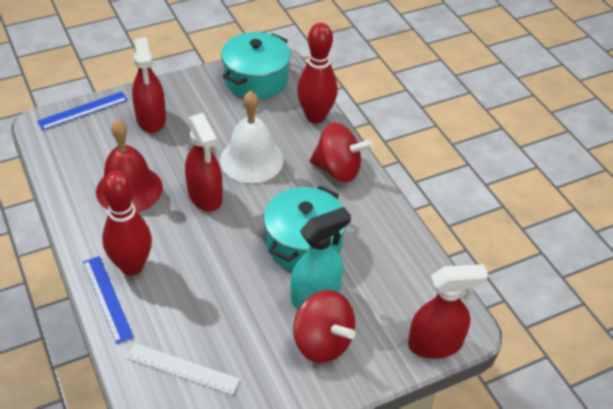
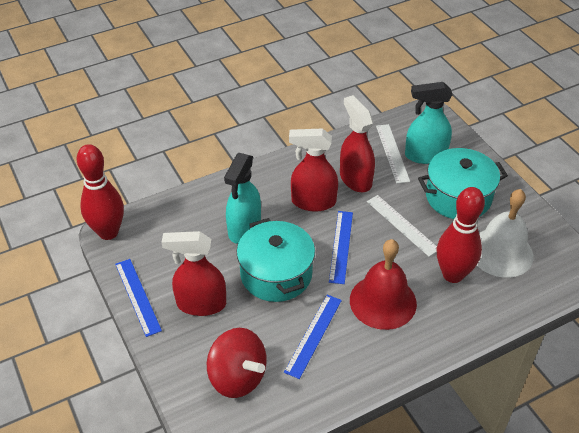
blue ruler: 2 -> 3
red spinning top: 2 -> 1
turquoise spray bottle: 1 -> 2
white ruler: 1 -> 2

